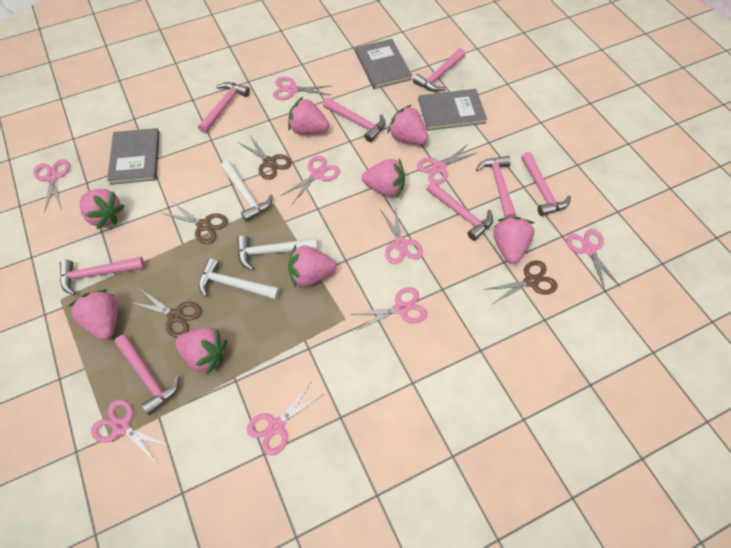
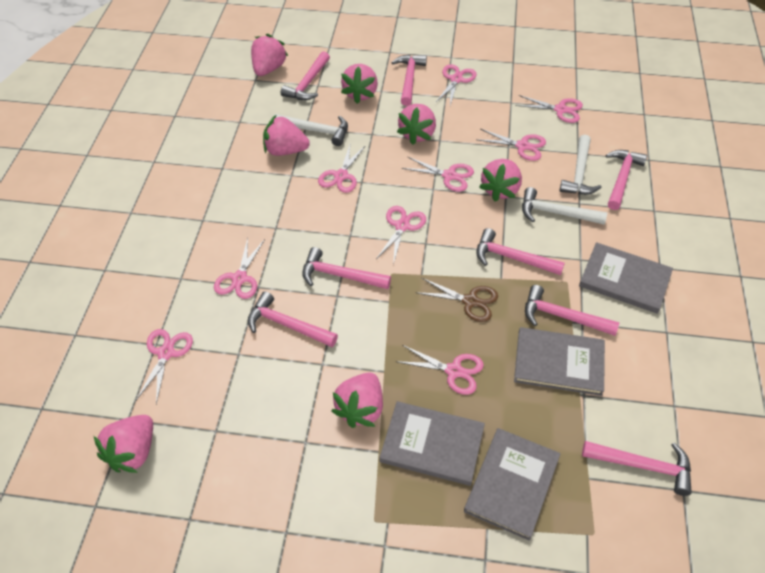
brown scissors: 4 -> 1
grey book: 3 -> 4
pink strawberry: 8 -> 7

